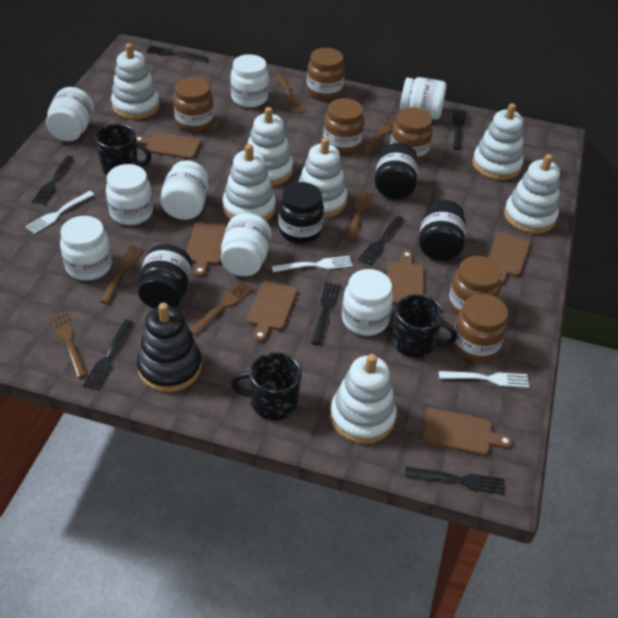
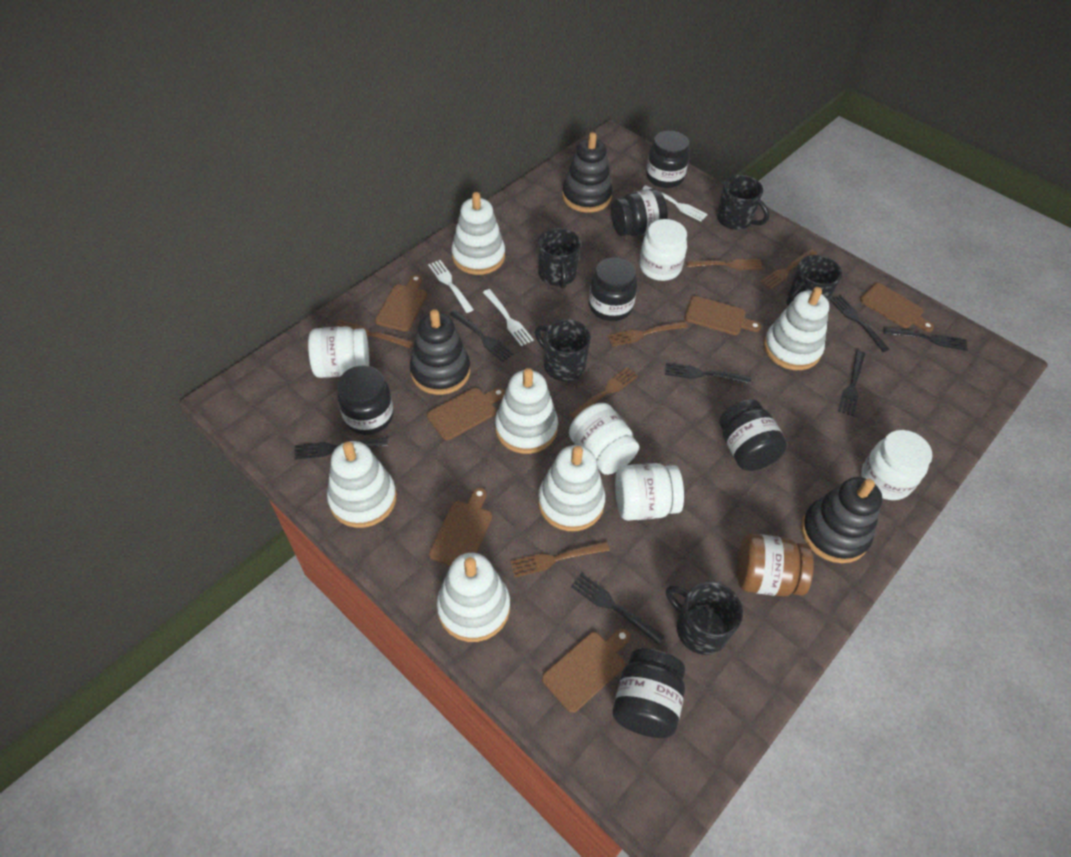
black jar: 4 -> 6
black mug: 3 -> 5
black stacking toy: 1 -> 3
brown jar: 6 -> 1
white jar: 8 -> 5
white stacking toy: 7 -> 6

